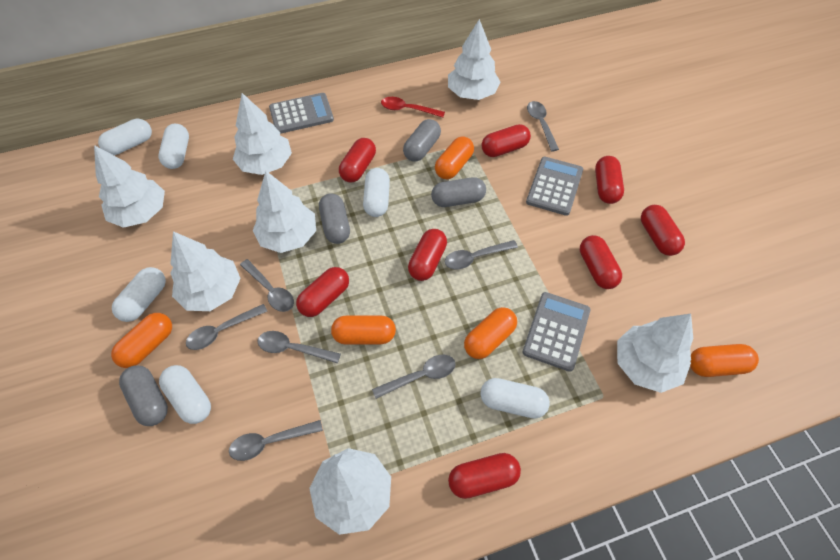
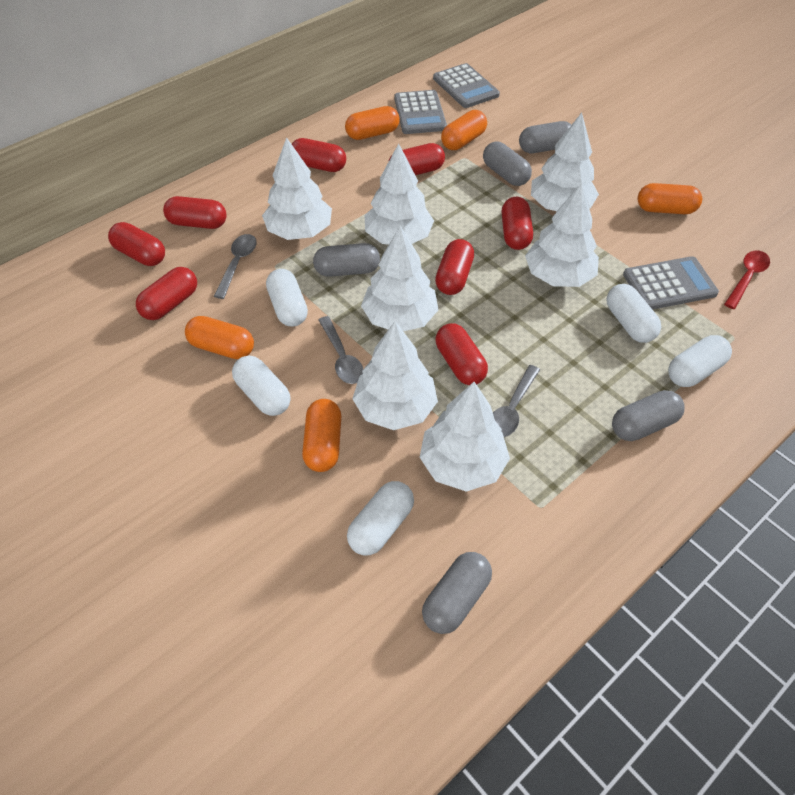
grey capsule: 4 -> 5
grey spoon: 7 -> 3
white capsule: 6 -> 5

